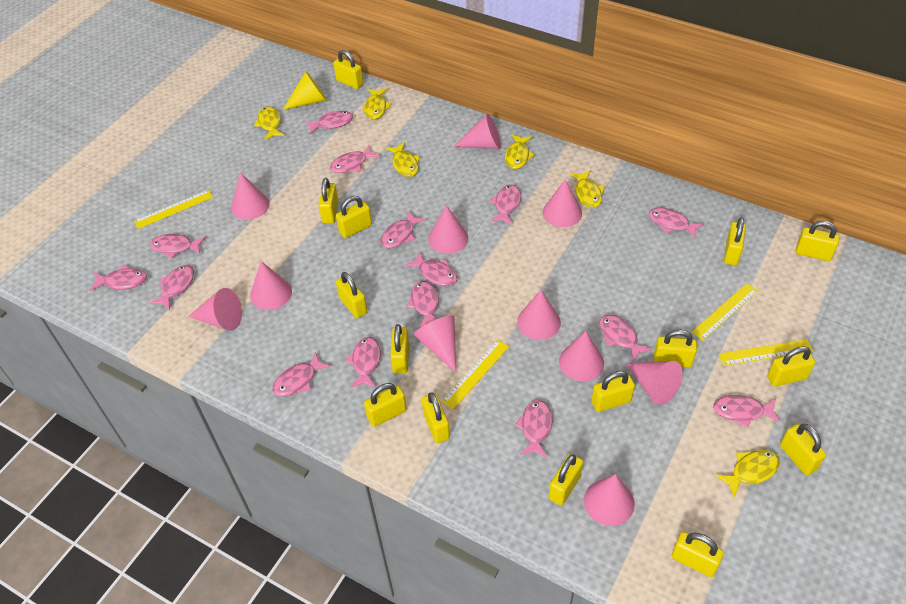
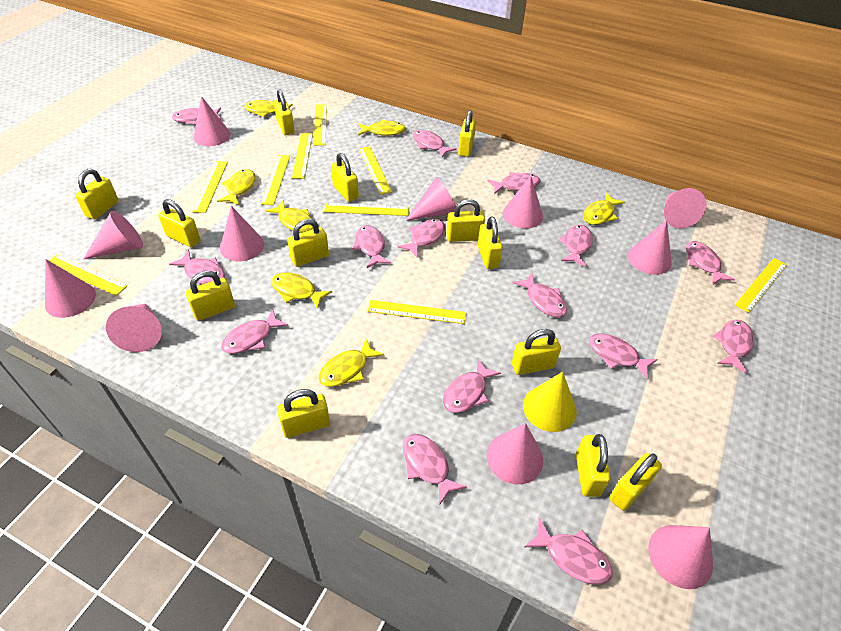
yellow fish: 6 -> 7
yellow padlock: 15 -> 13
yellow ruler: 4 -> 9

